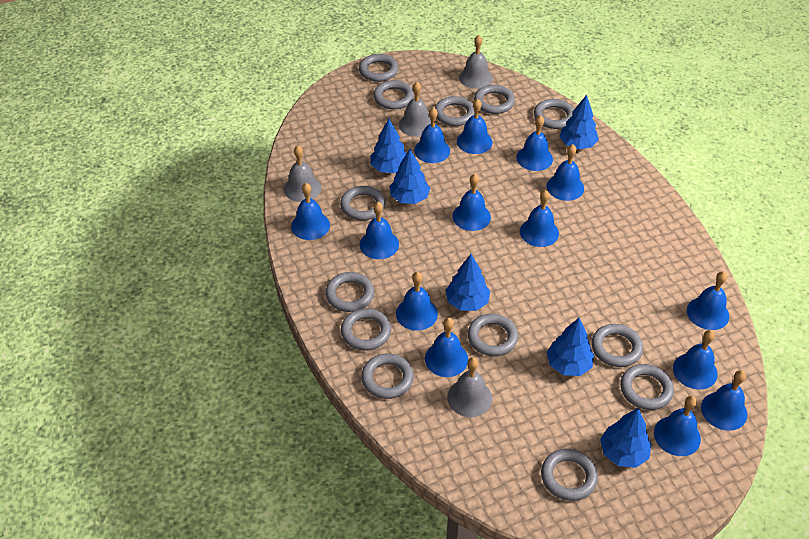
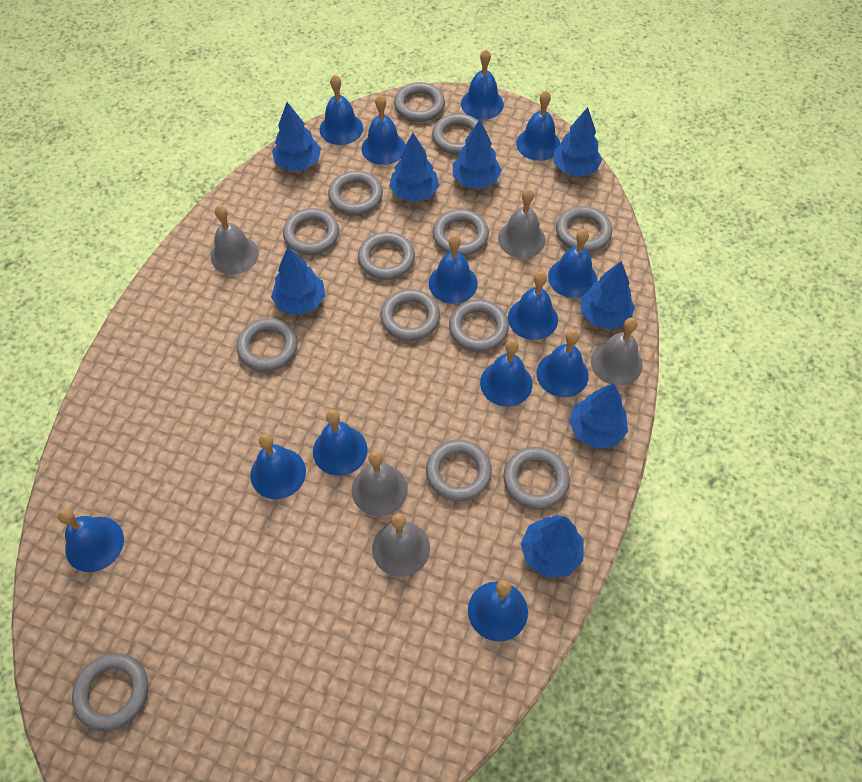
blue bell: 14 -> 13
blue tree: 6 -> 8
grey bell: 4 -> 5

